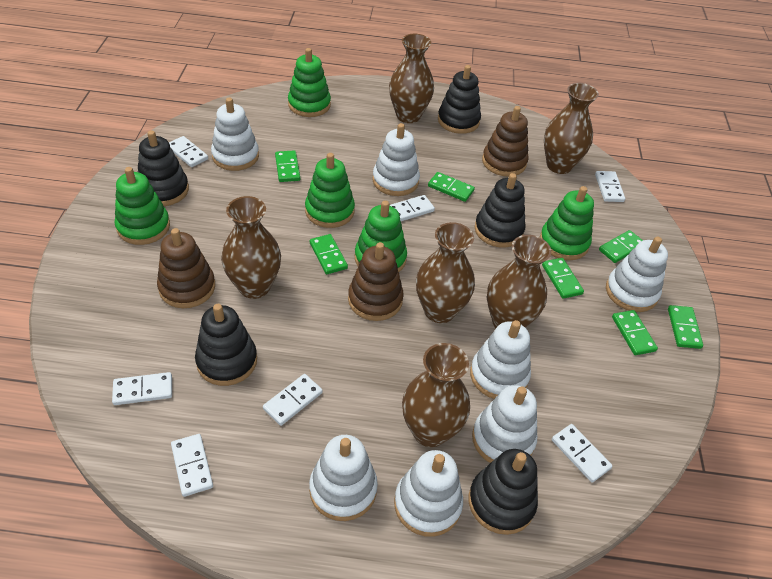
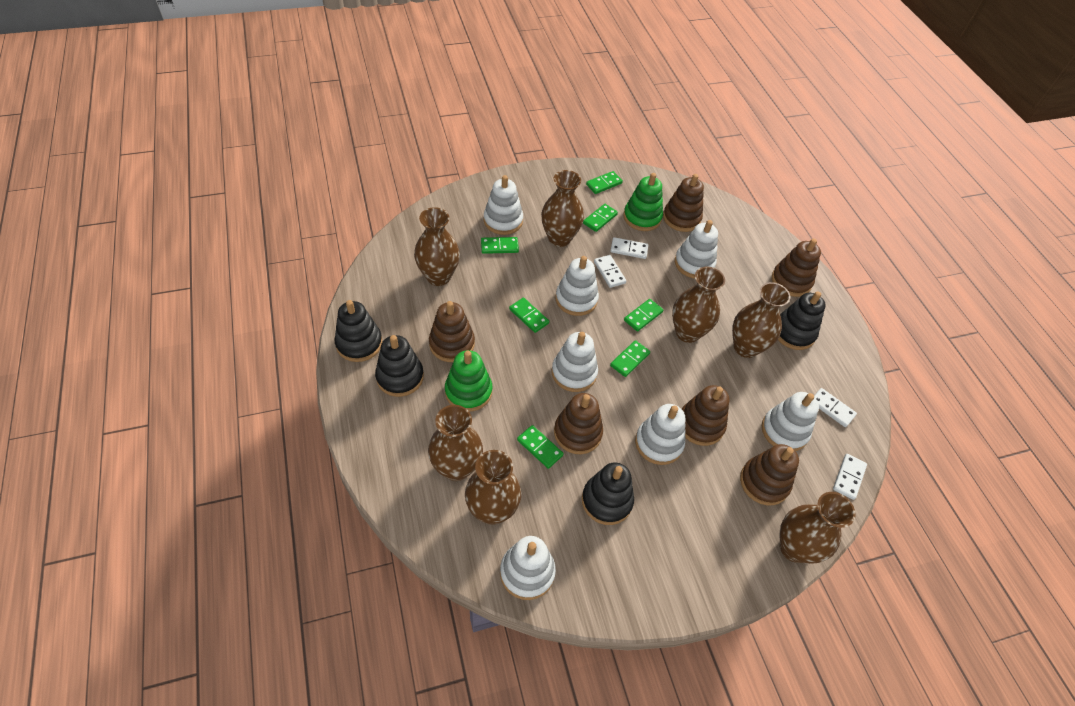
black stacking toy: 5 -> 4
brown stacking toy: 3 -> 6
brown vase: 6 -> 7
green stacking toy: 5 -> 2
white domino: 7 -> 4

